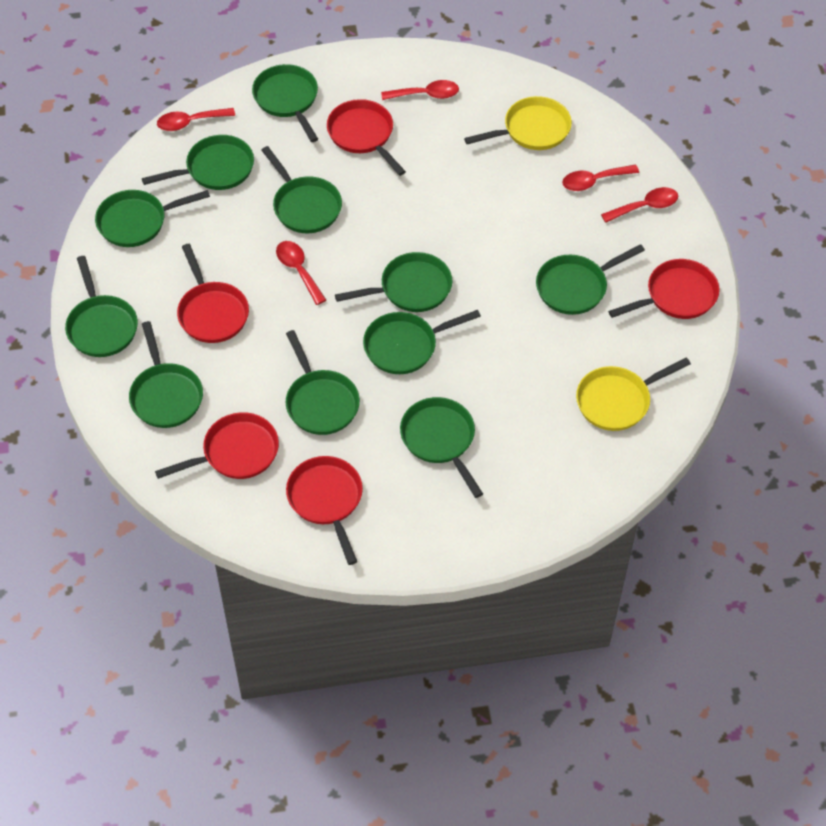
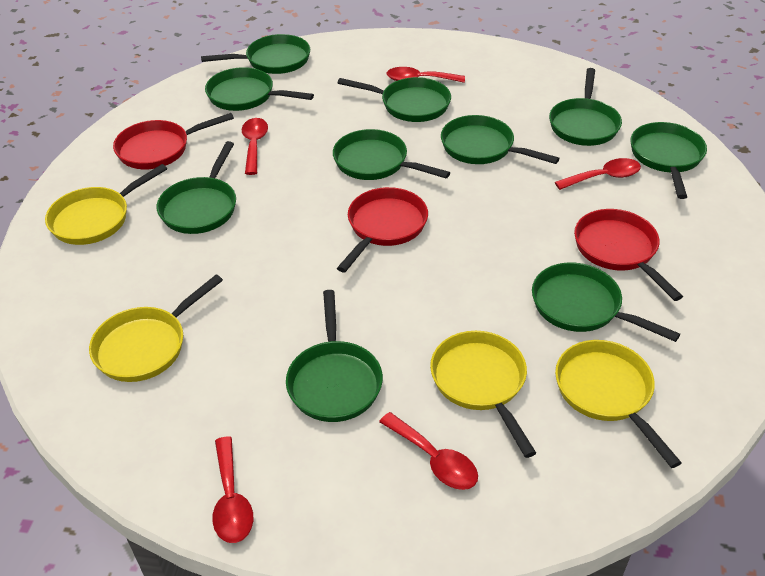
green pan: 11 -> 10
red pan: 5 -> 3
yellow pan: 2 -> 4

